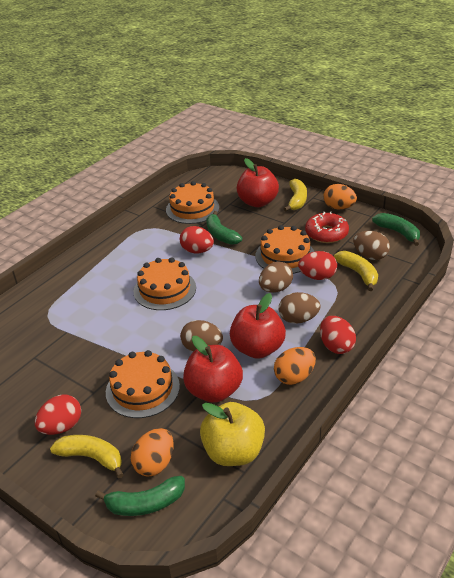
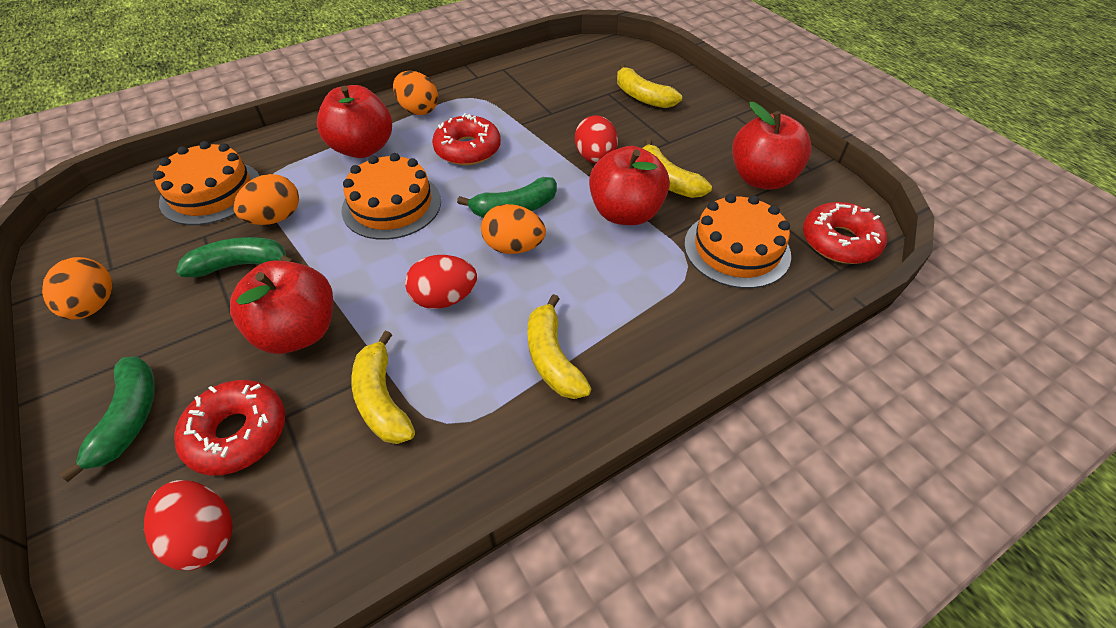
brown egg: 4 -> 0
orange cake: 4 -> 3
orange egg: 3 -> 4
red apple: 3 -> 4
red donut: 1 -> 3
red egg: 4 -> 3
yellow apple: 1 -> 0
yellow banana: 3 -> 4

